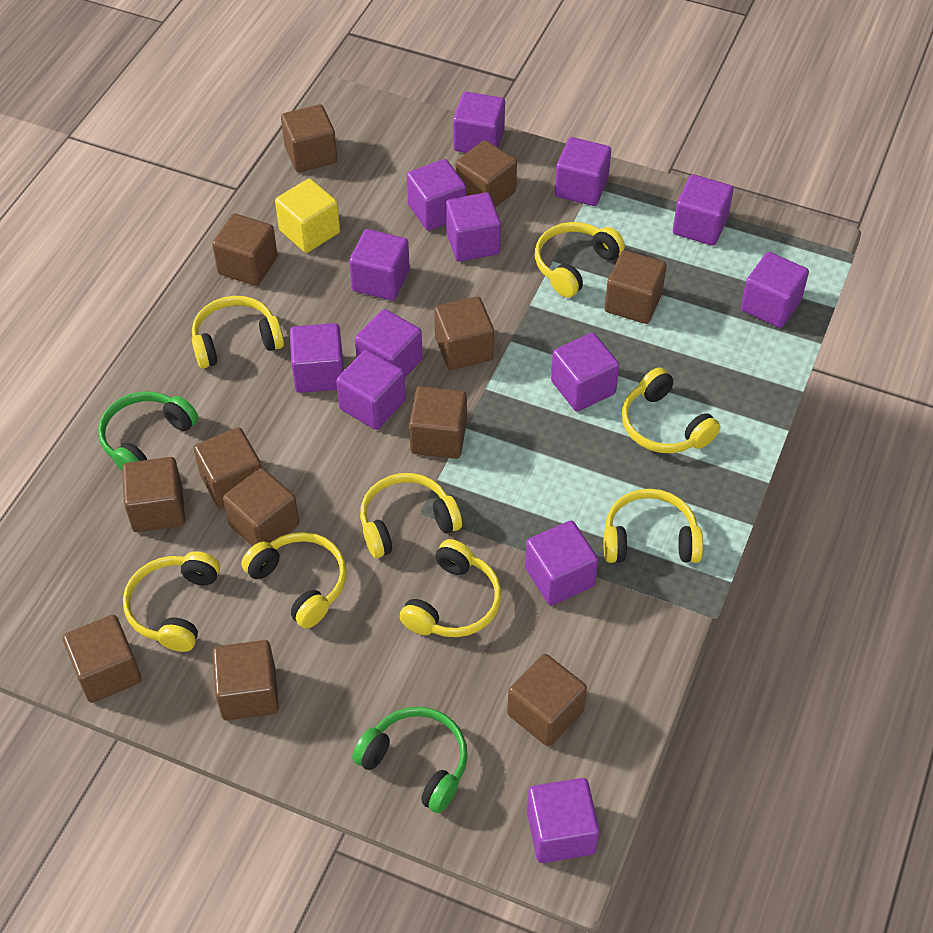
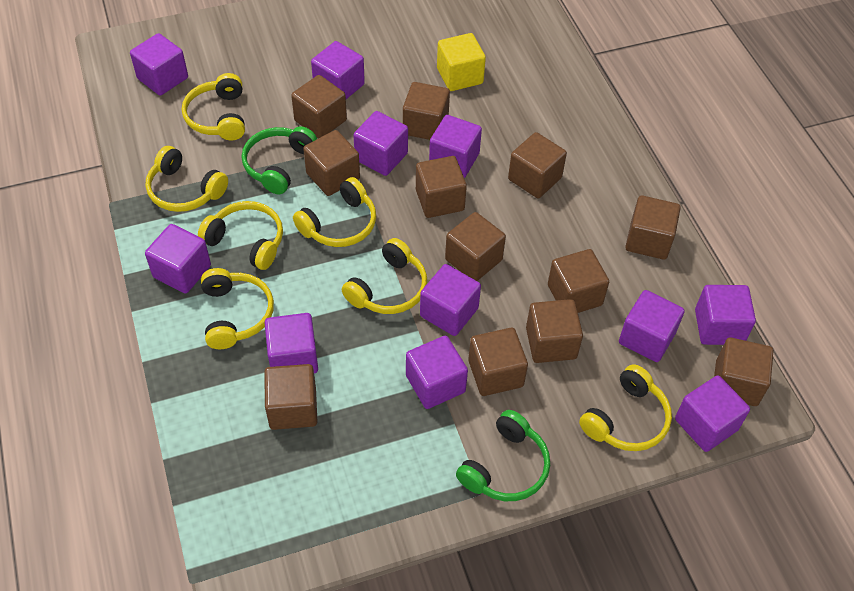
purple cube: 13 -> 11
yellow headphones: 8 -> 7

